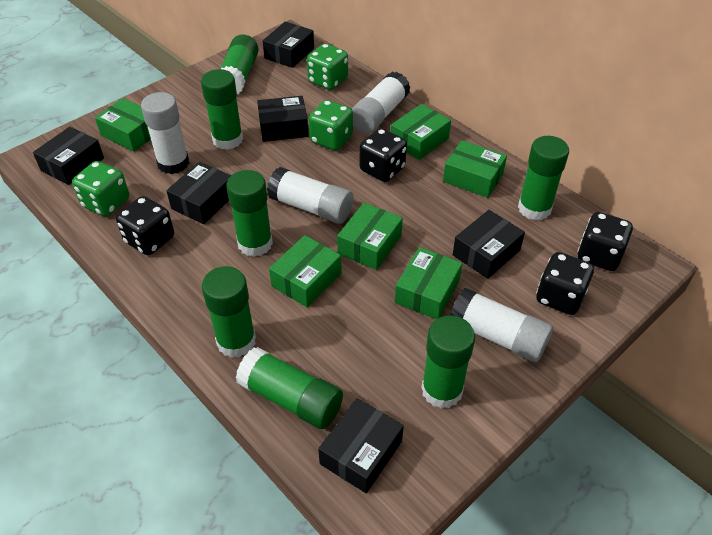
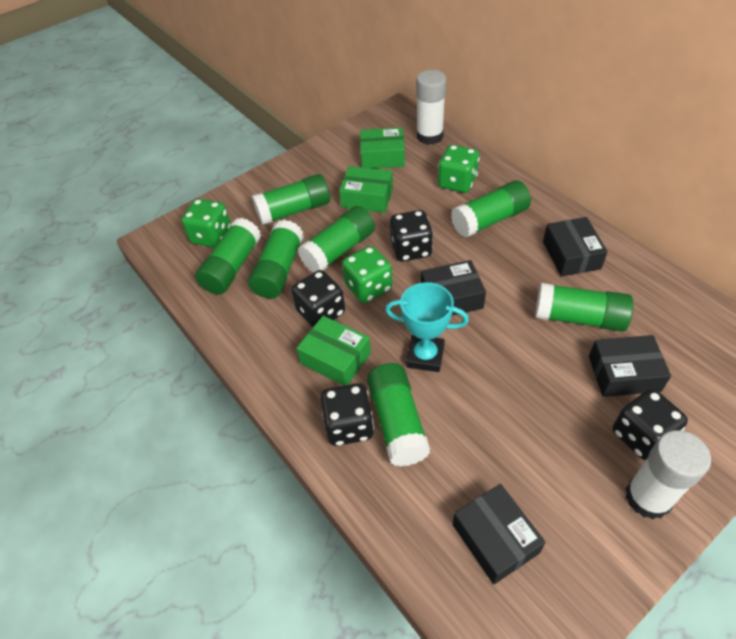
black box: 6 -> 4
green box: 6 -> 3
turquoise trophy: 0 -> 1
white glue stick: 4 -> 2

